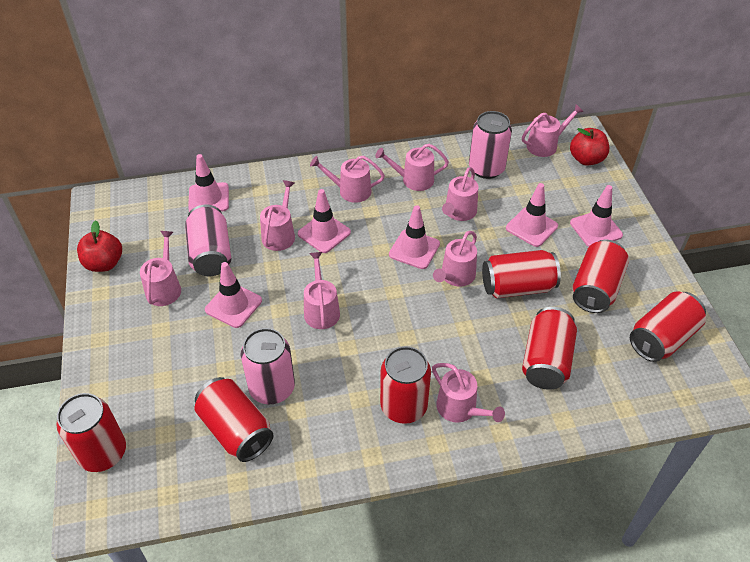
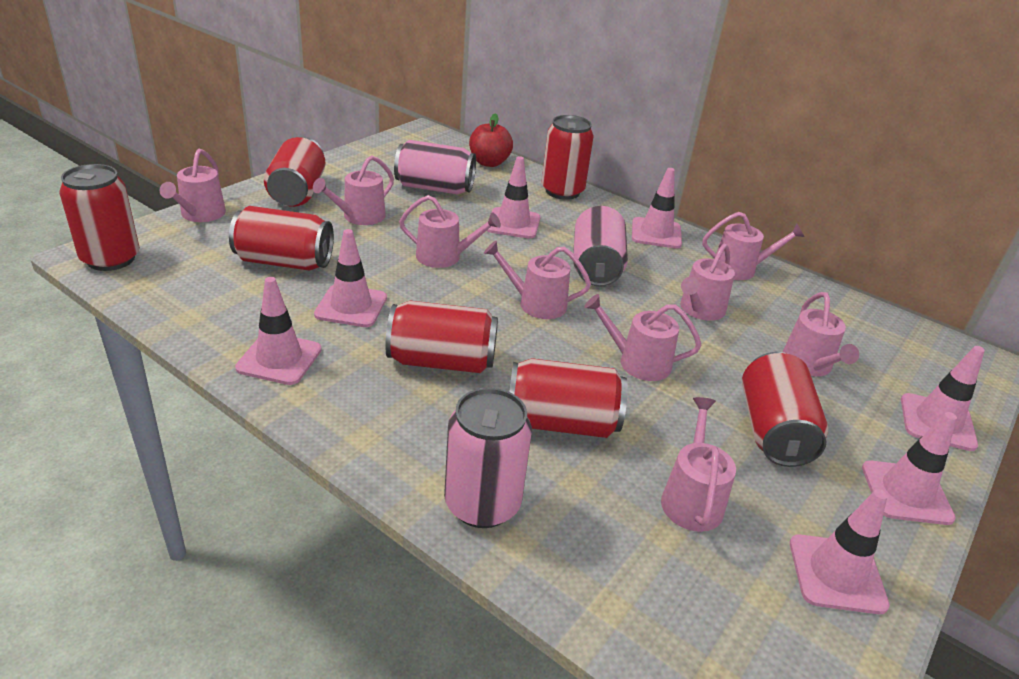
pink traffic cone: 6 -> 7
red apple: 2 -> 1

